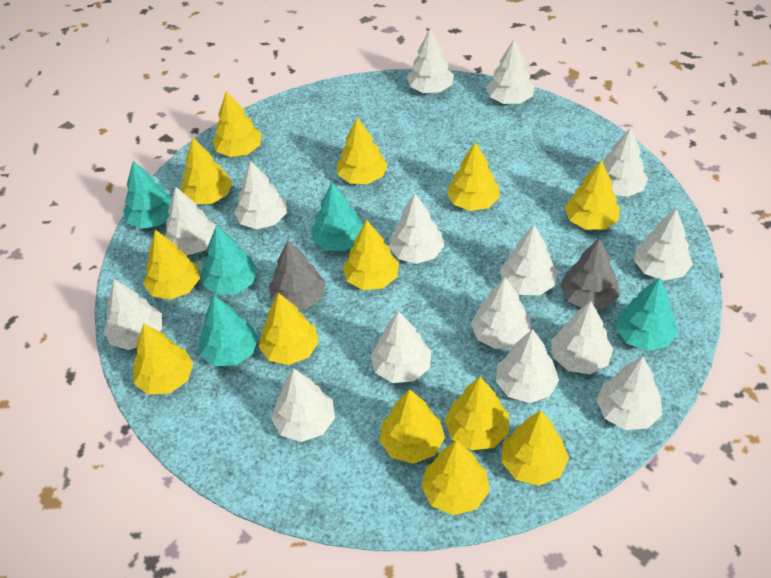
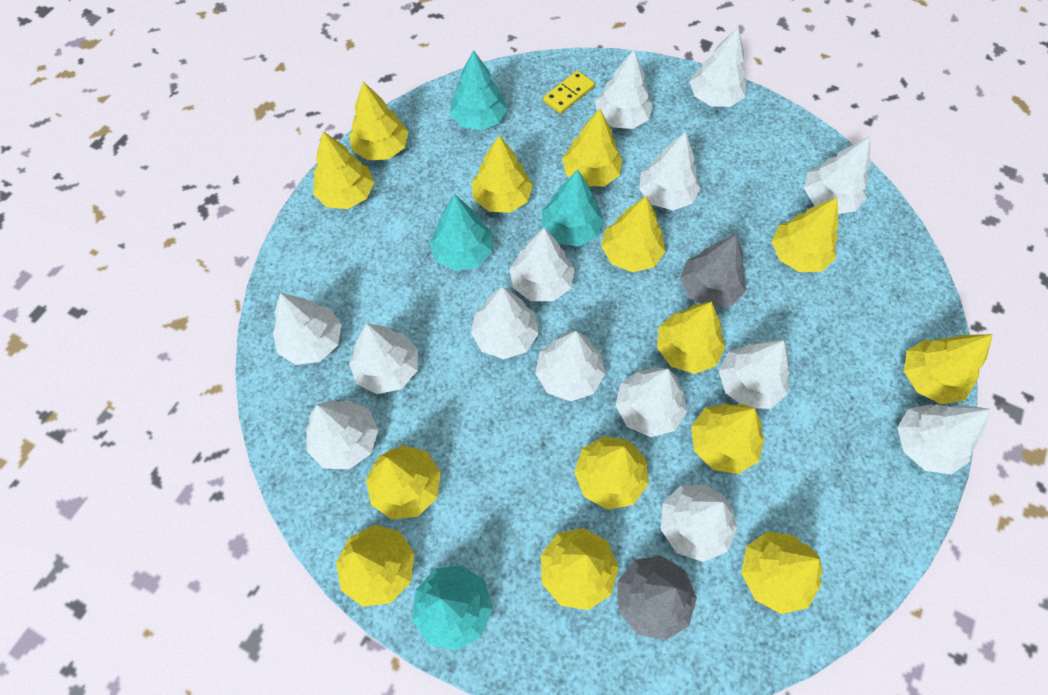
turquoise tree: 5 -> 4
white tree: 15 -> 14
yellow domino: 0 -> 1
yellow tree: 13 -> 14

